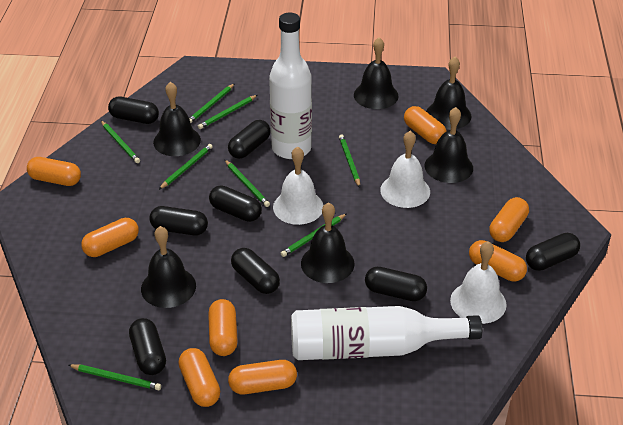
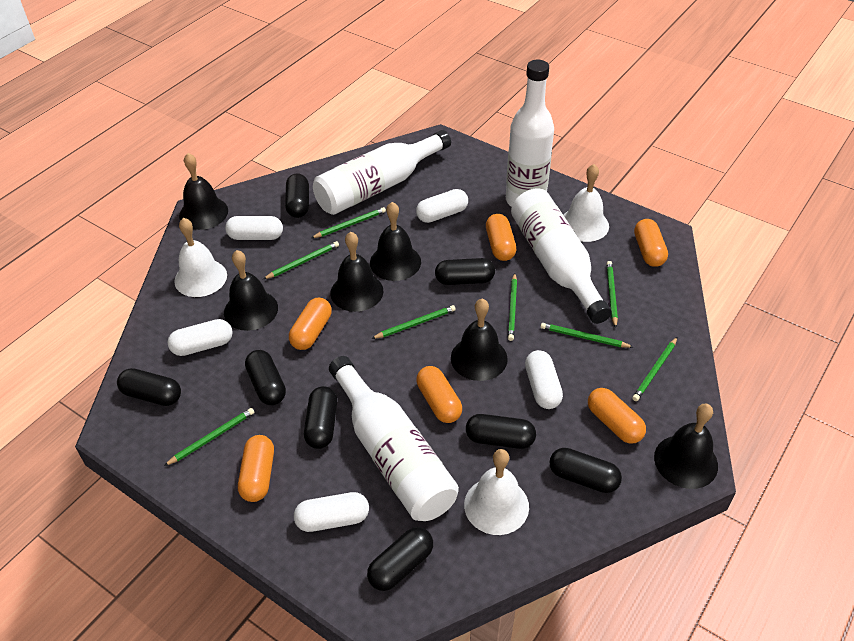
orange capsule: 8 -> 6
white bottle: 2 -> 4
white capsule: 0 -> 5

